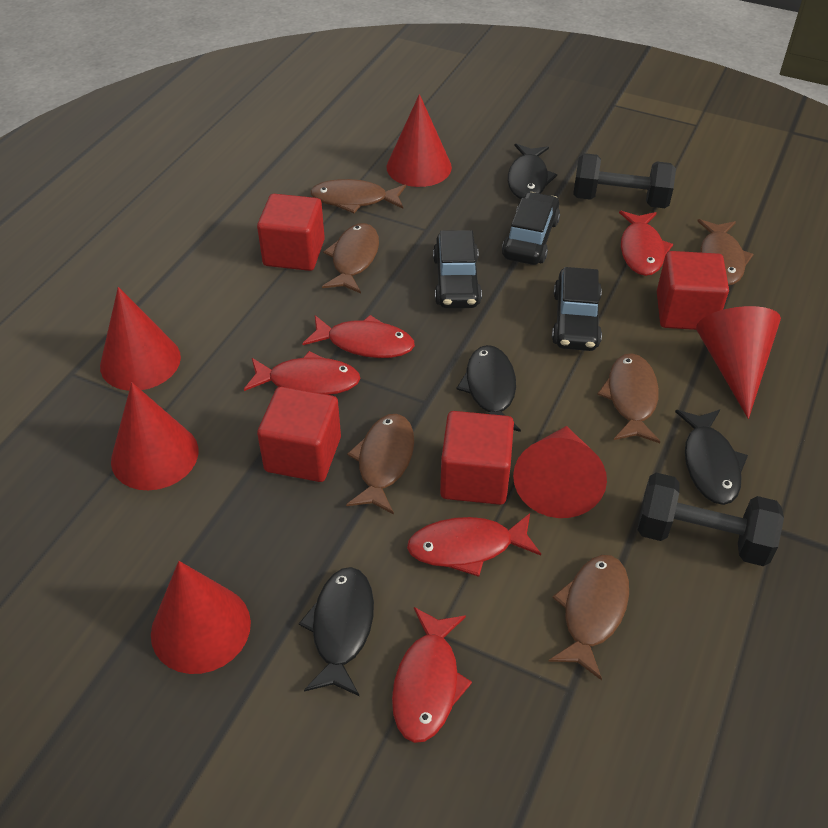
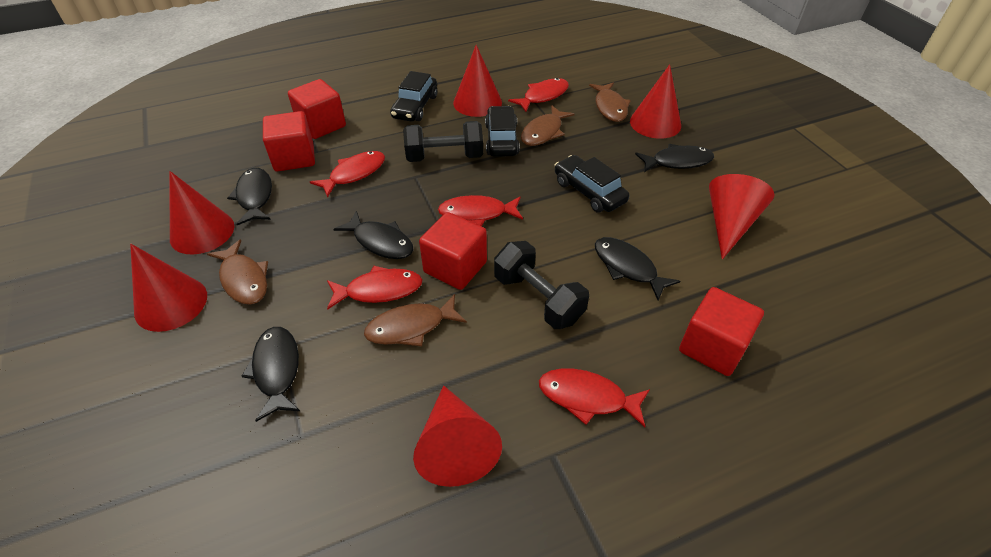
black fish: 4 -> 5
brown fish: 6 -> 4

